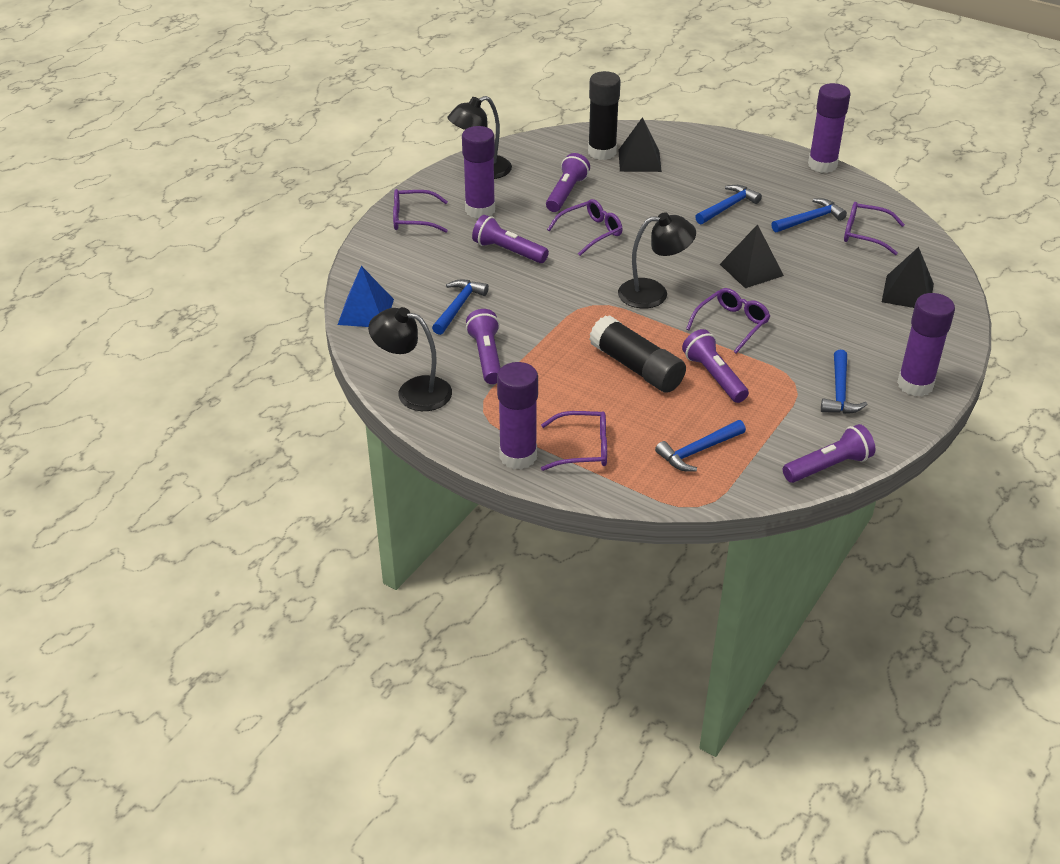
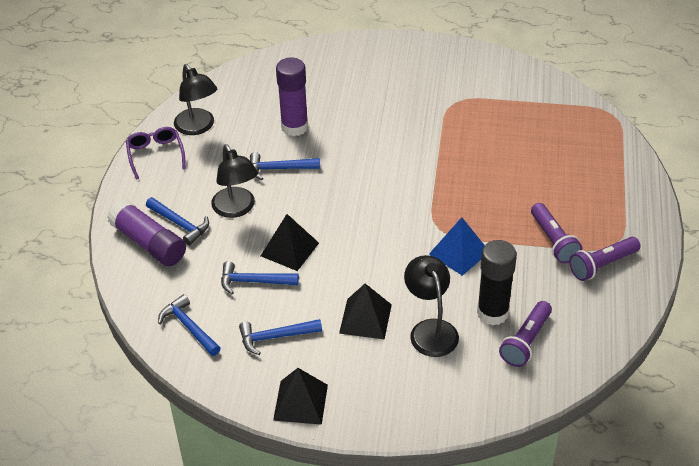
black glue stick: 2 -> 1
purple flashlight: 5 -> 3
purple glasses: 5 -> 1
purple glue stick: 4 -> 2

